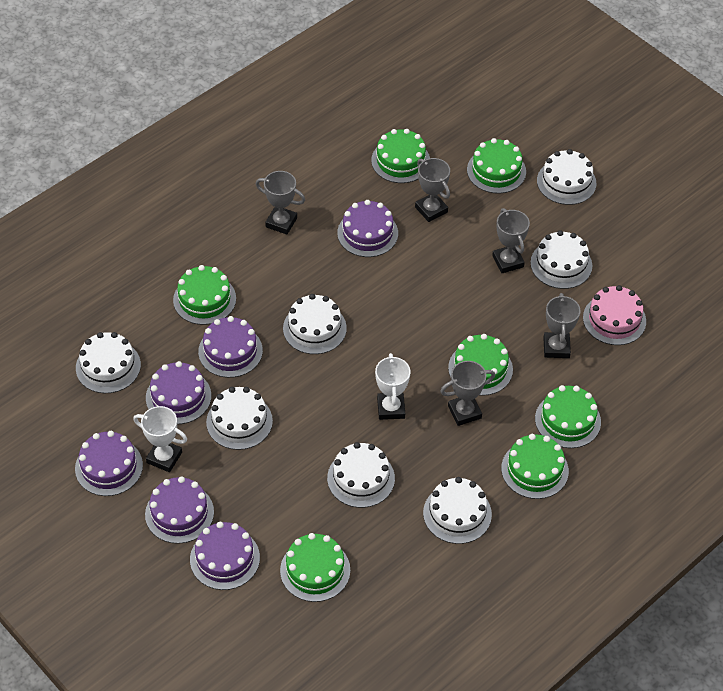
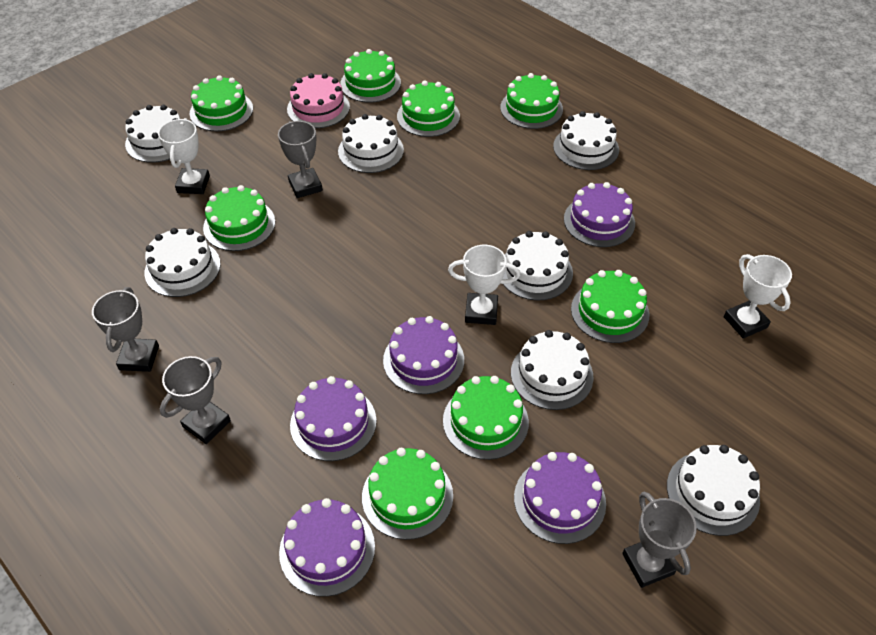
green cake: 7 -> 8
grey trophy: 5 -> 4
purple cake: 6 -> 5
white trophy: 2 -> 3

